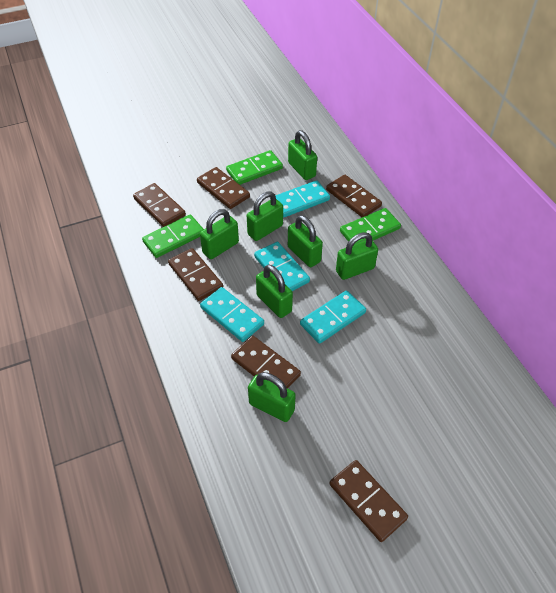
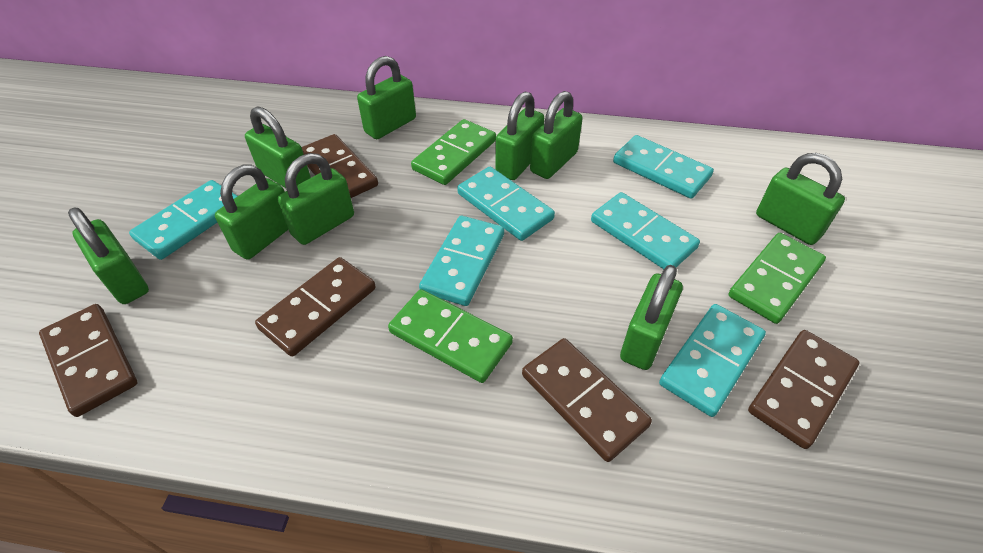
brown domino: 6 -> 5
green padlock: 7 -> 9
turquoise domino: 4 -> 6

